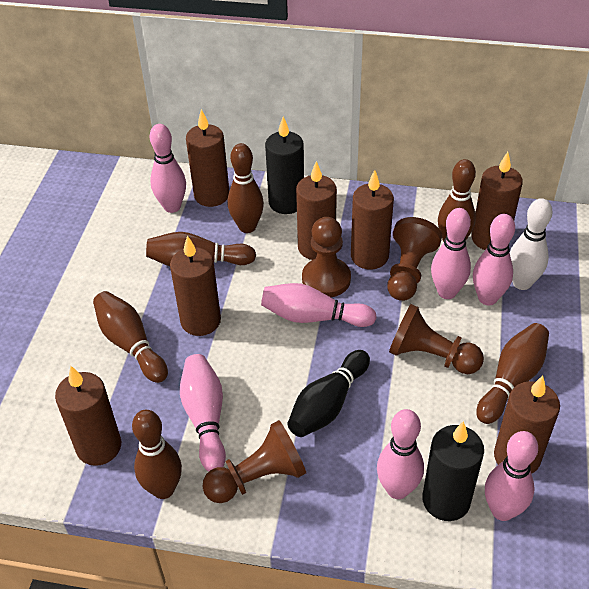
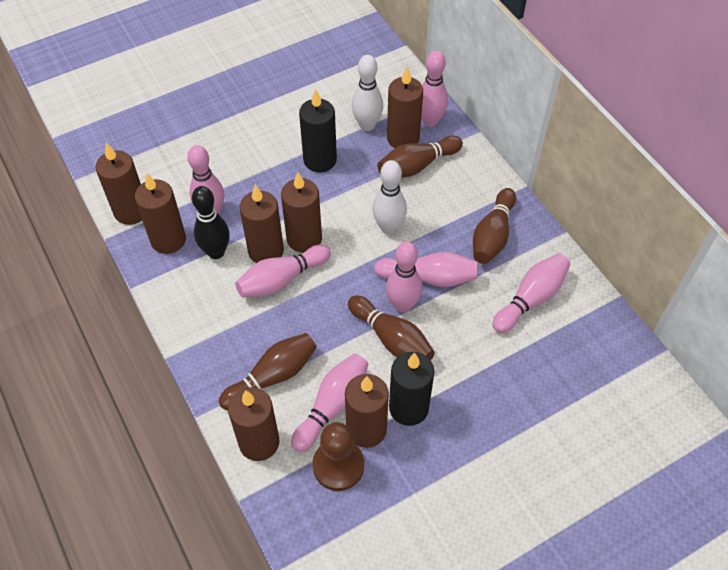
brown bowling pin: 6 -> 4
brown pawn: 4 -> 1
white bowling pin: 1 -> 2

